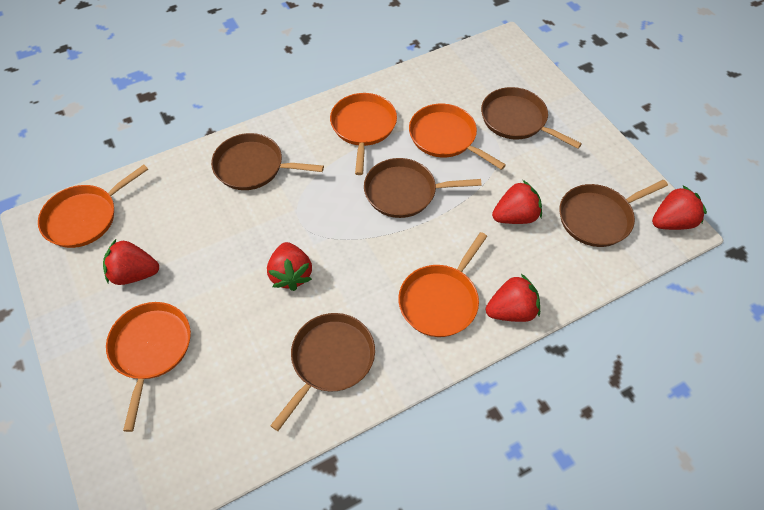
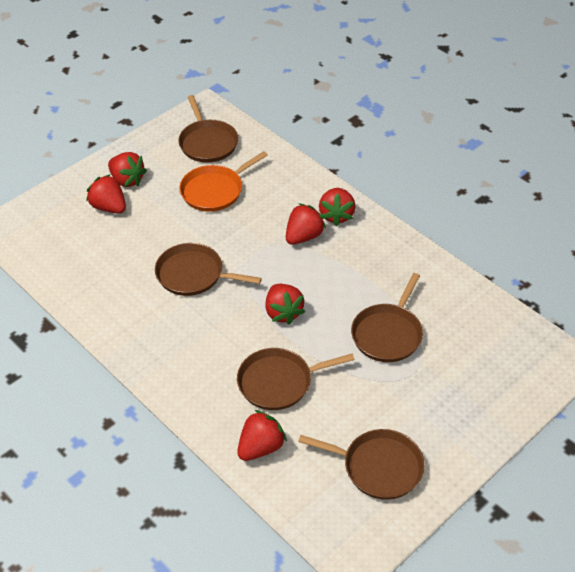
orange pan: 5 -> 1
red strawberry: 5 -> 6

